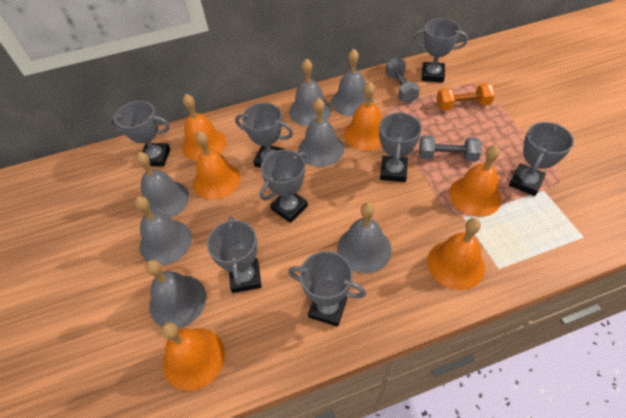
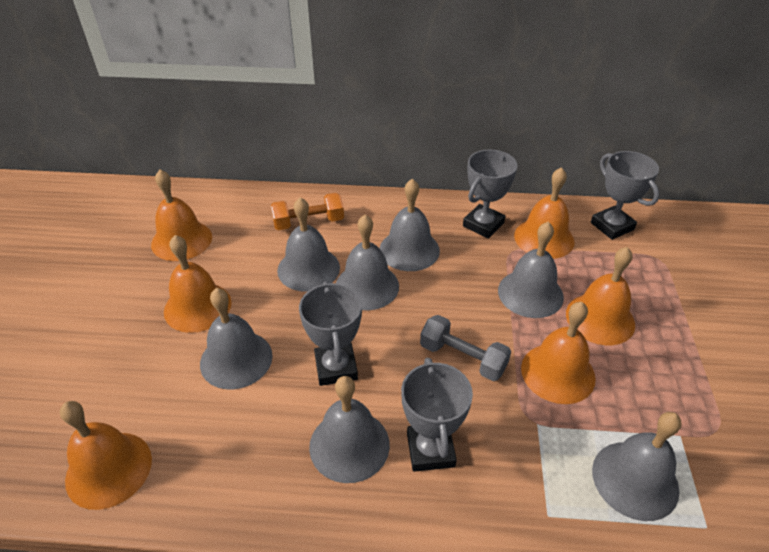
grey dumbbell: 2 -> 1
grey trophy: 8 -> 4

